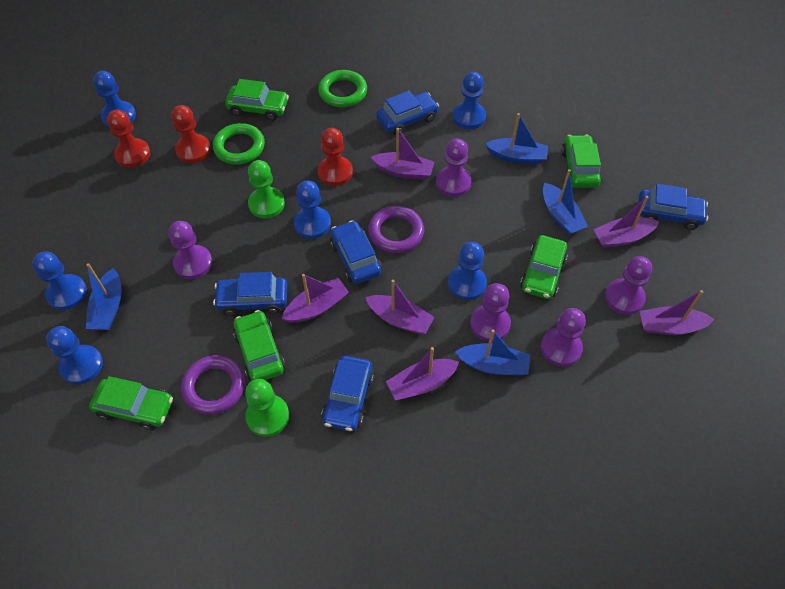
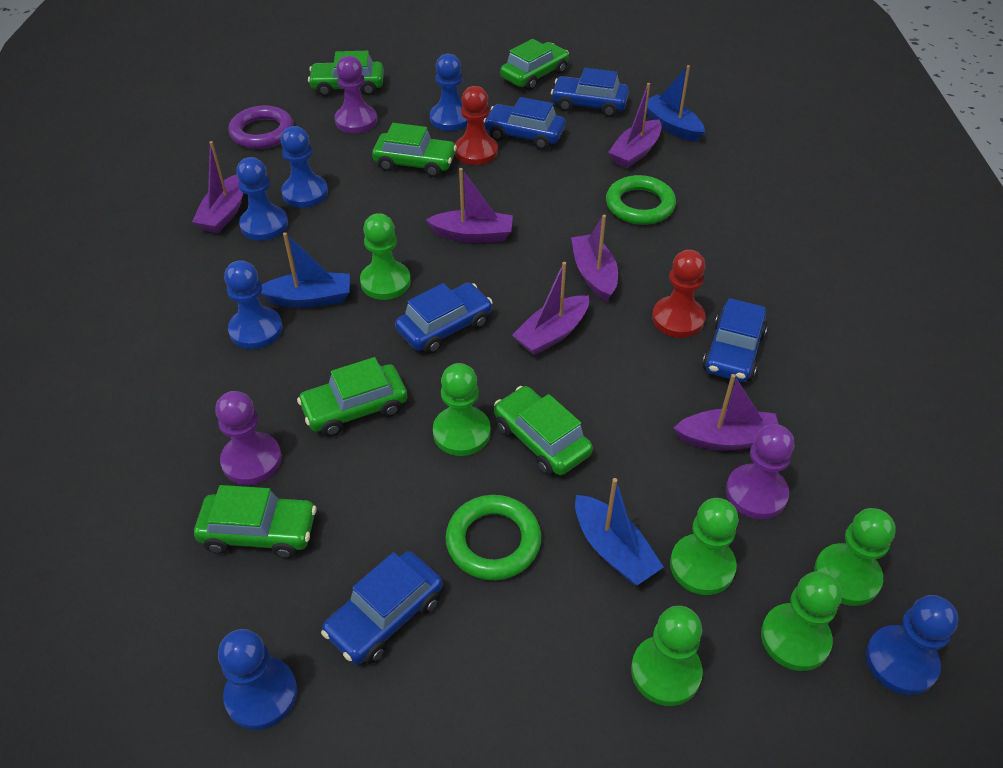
blue boat: 4 -> 3
green car: 5 -> 6
green pawn: 2 -> 6
purple pawn: 5 -> 3
purple ring: 2 -> 1
red pawn: 3 -> 2

